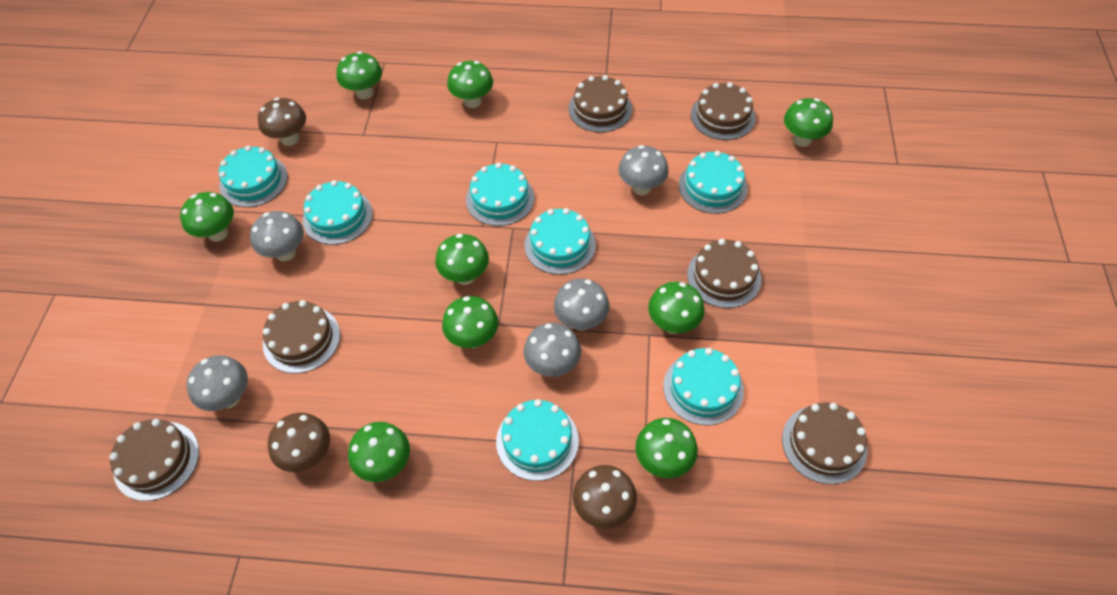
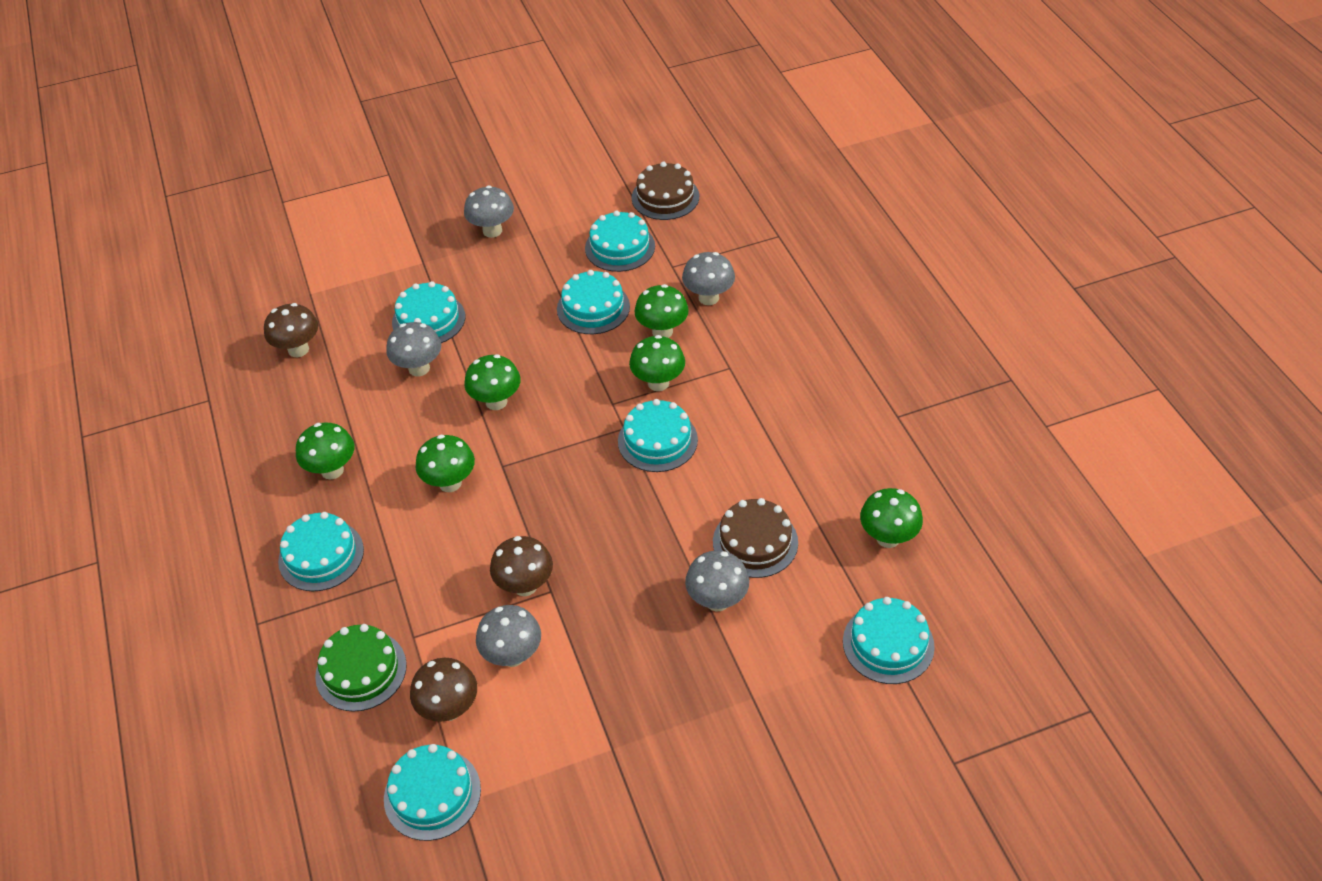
brown cake: 6 -> 2
green cake: 0 -> 1
green mushroom: 9 -> 6

